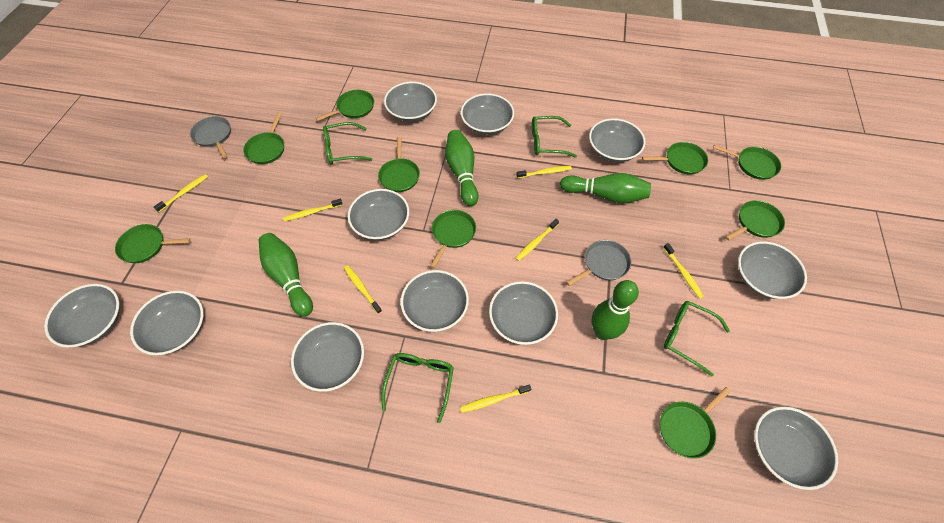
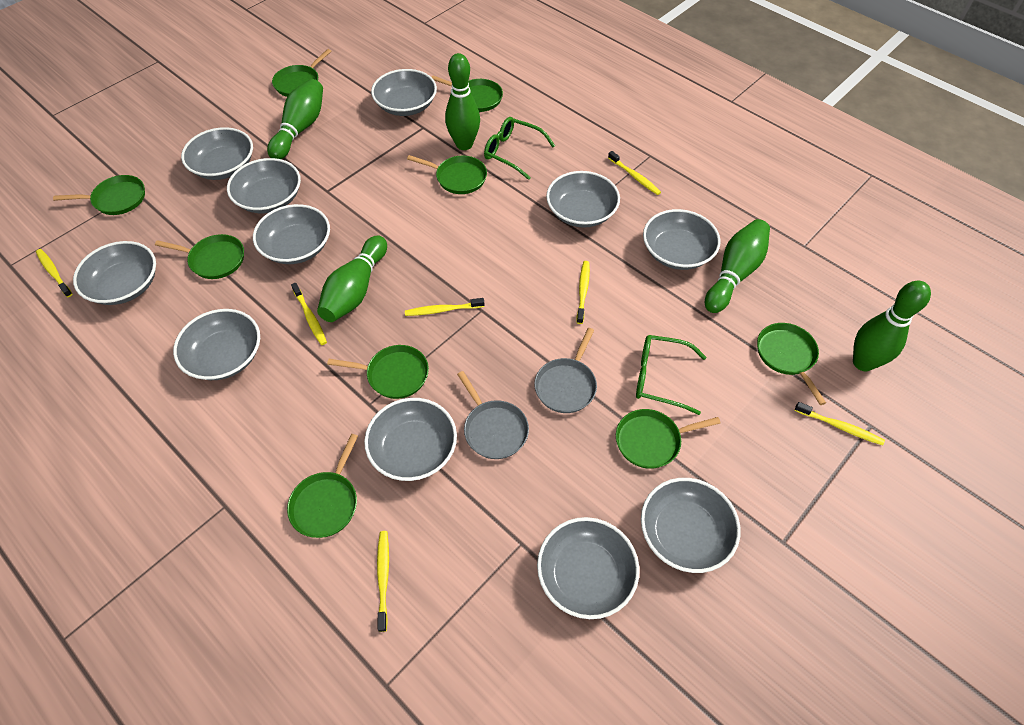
green bowling pin: 4 -> 5
green glasses: 4 -> 2

